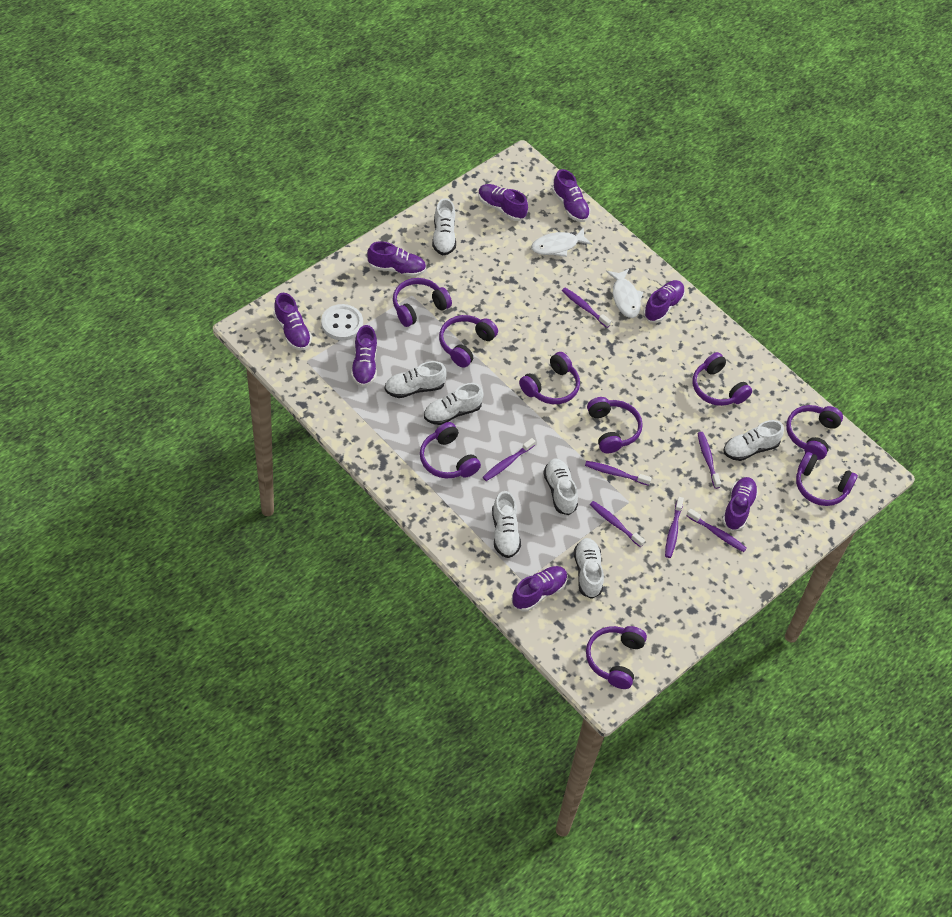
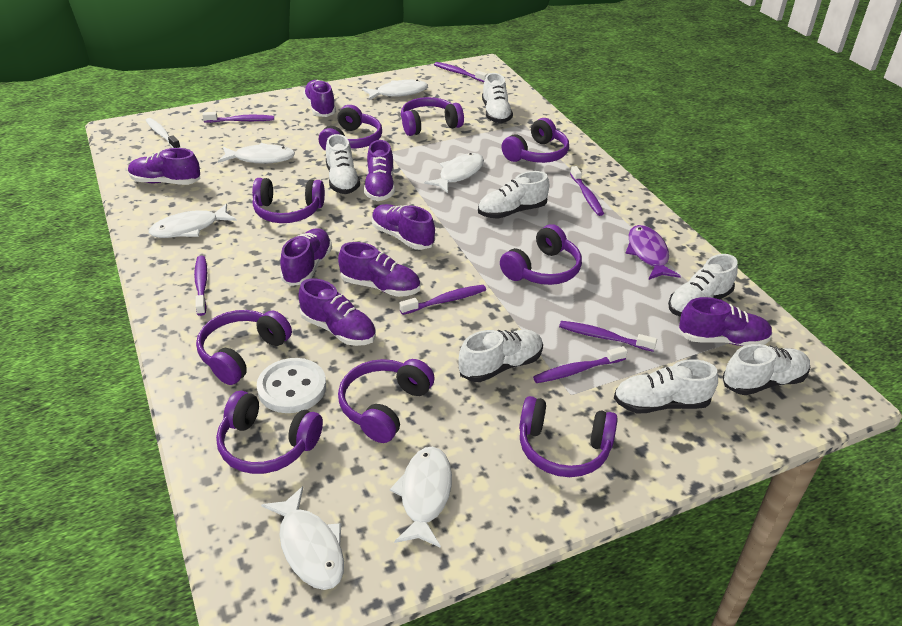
purple fish: 0 -> 1
white fish: 2 -> 6
white toothbrush: 0 -> 1

